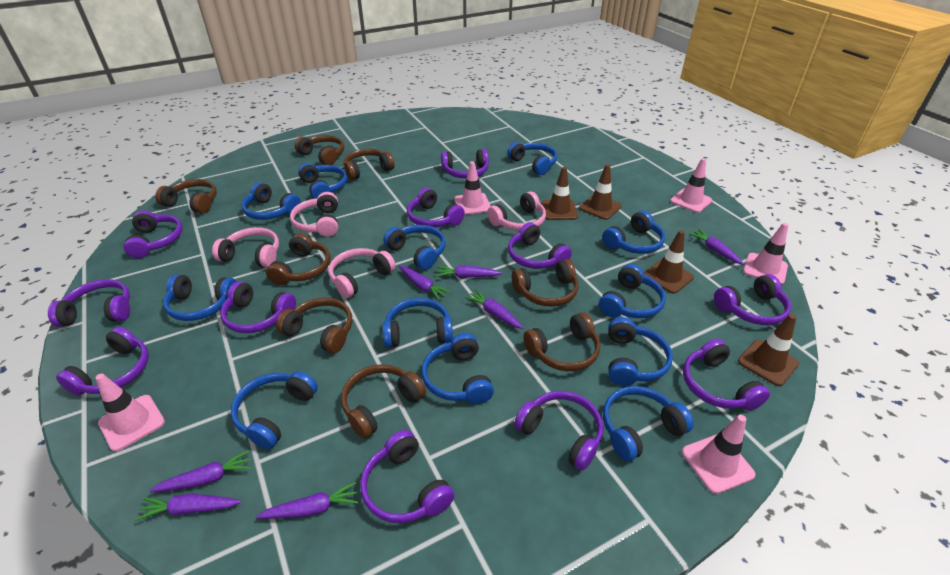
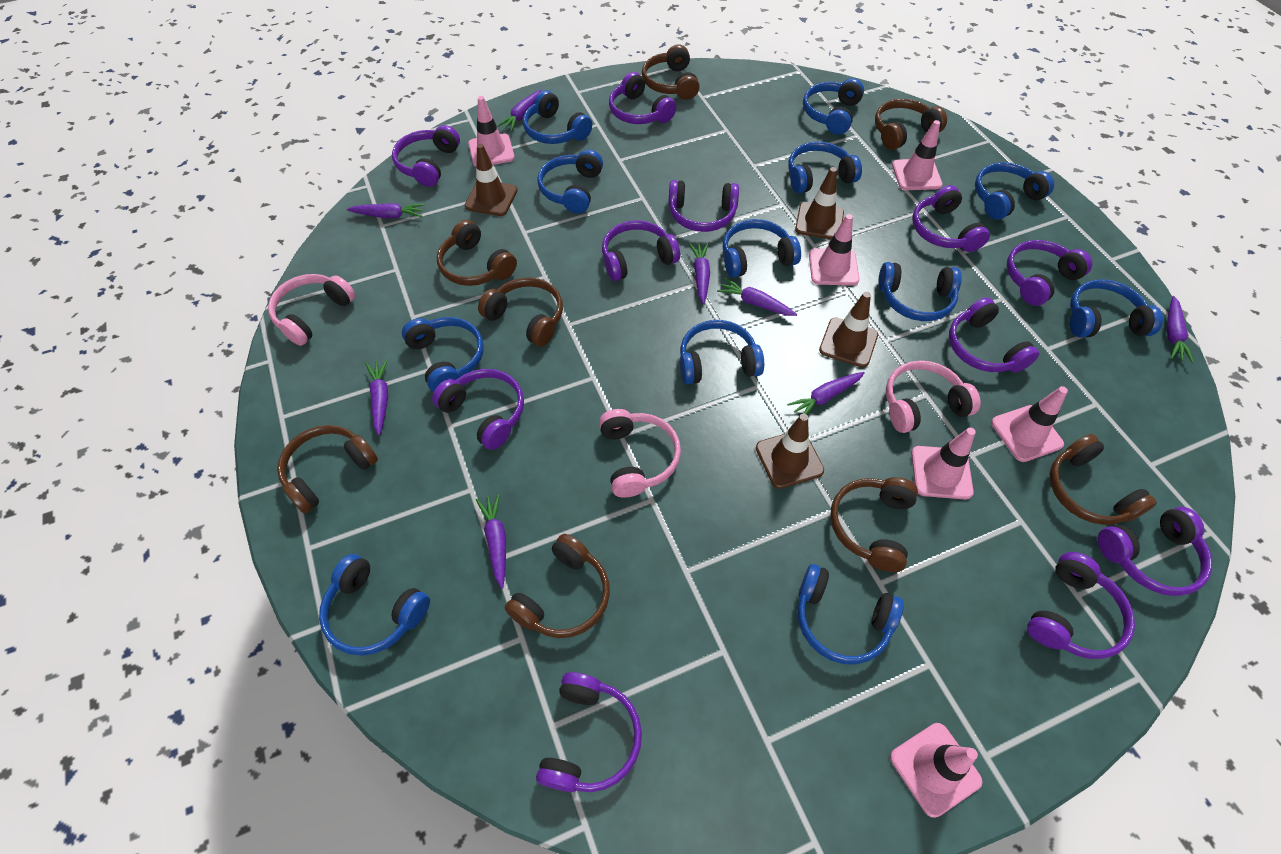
pink headphones: 4 -> 3
pink traffic cone: 5 -> 6
purple carrot: 7 -> 8

